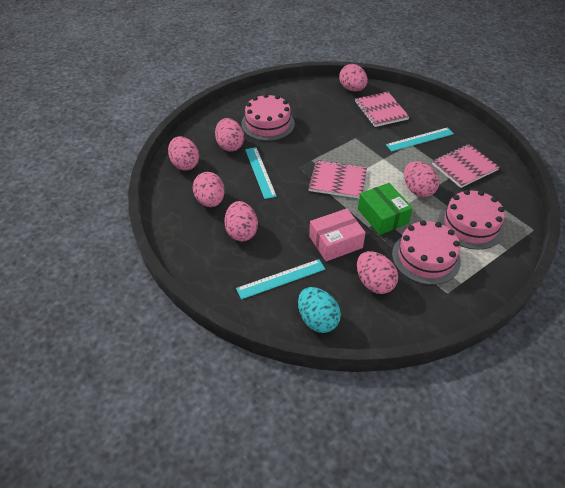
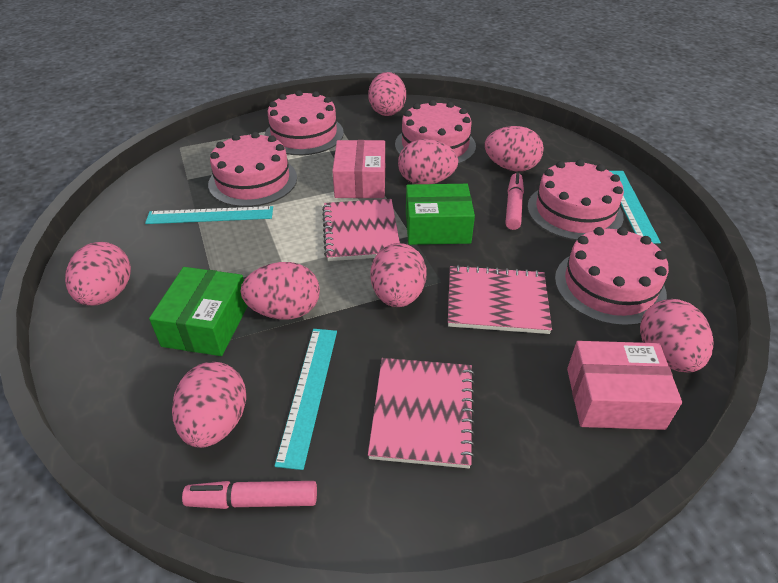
green box: 1 -> 2
pink box: 1 -> 2
pink cake: 3 -> 5
pink egg: 7 -> 8
pink marker: 0 -> 2
turquoise egg: 1 -> 0

